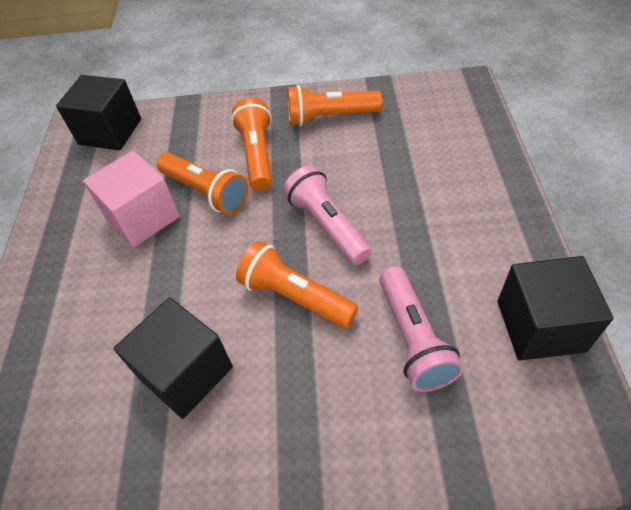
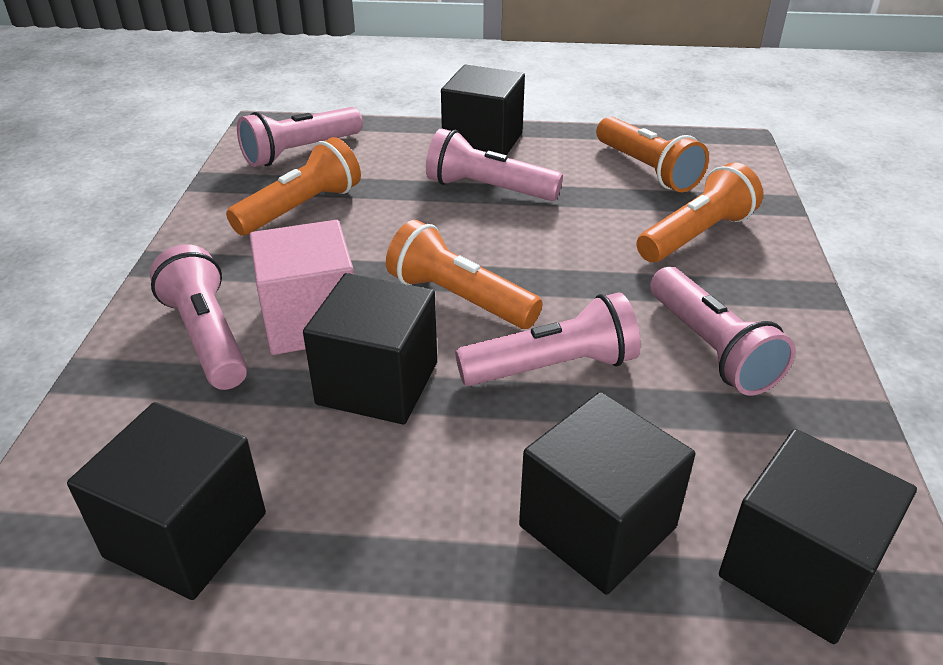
black cube: 3 -> 5
pink flashlight: 2 -> 5

